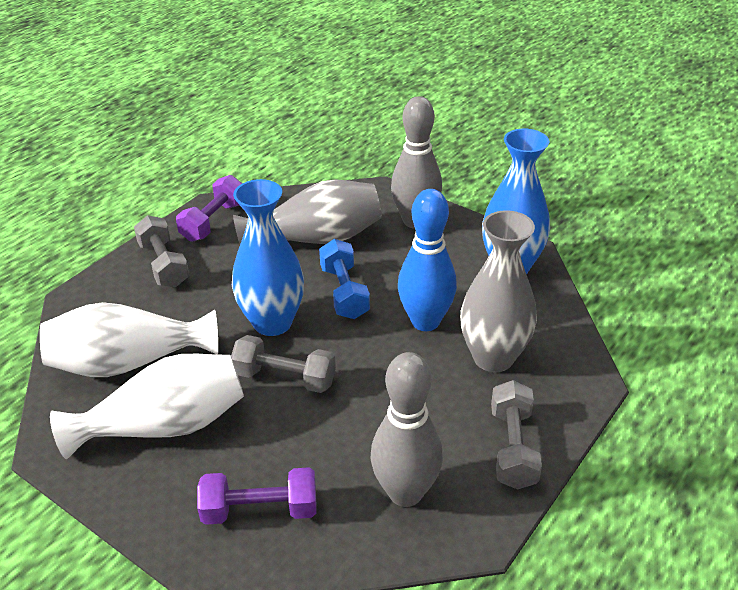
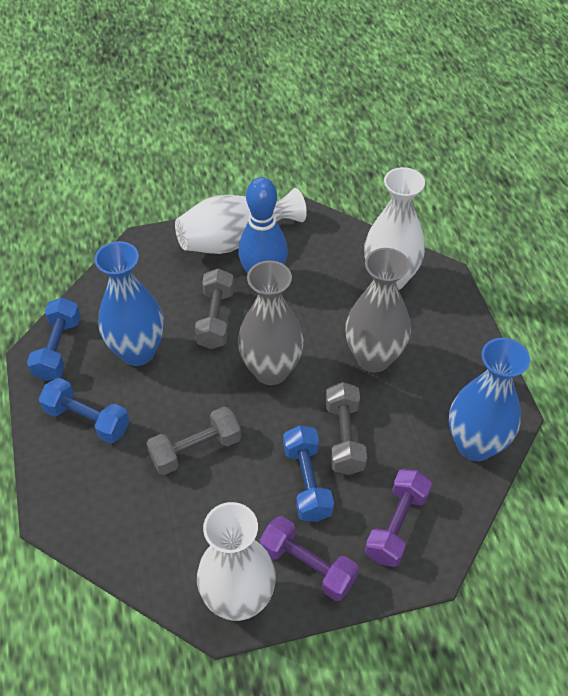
blue dumbbell: 1 -> 3
grey bowling pin: 2 -> 0
white vase: 2 -> 3

